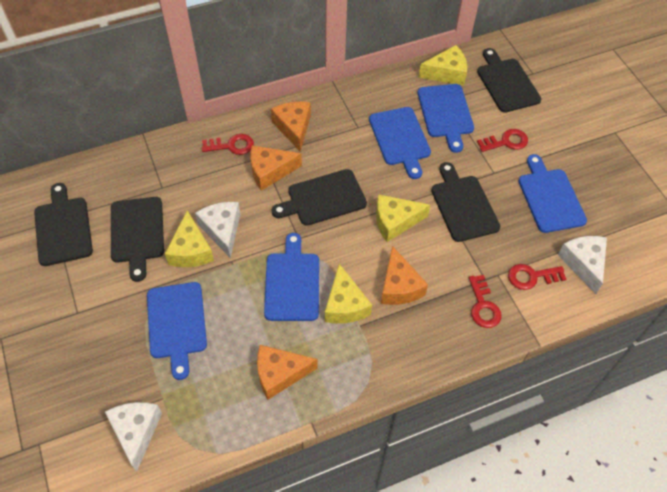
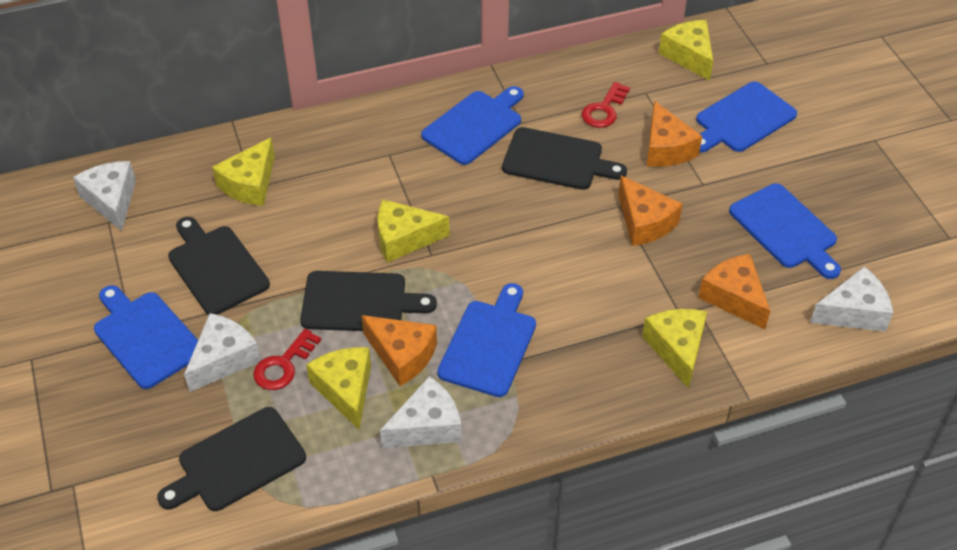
black cutting board: 5 -> 4
red key: 4 -> 2
white cheese: 3 -> 4
yellow cheese: 4 -> 5

